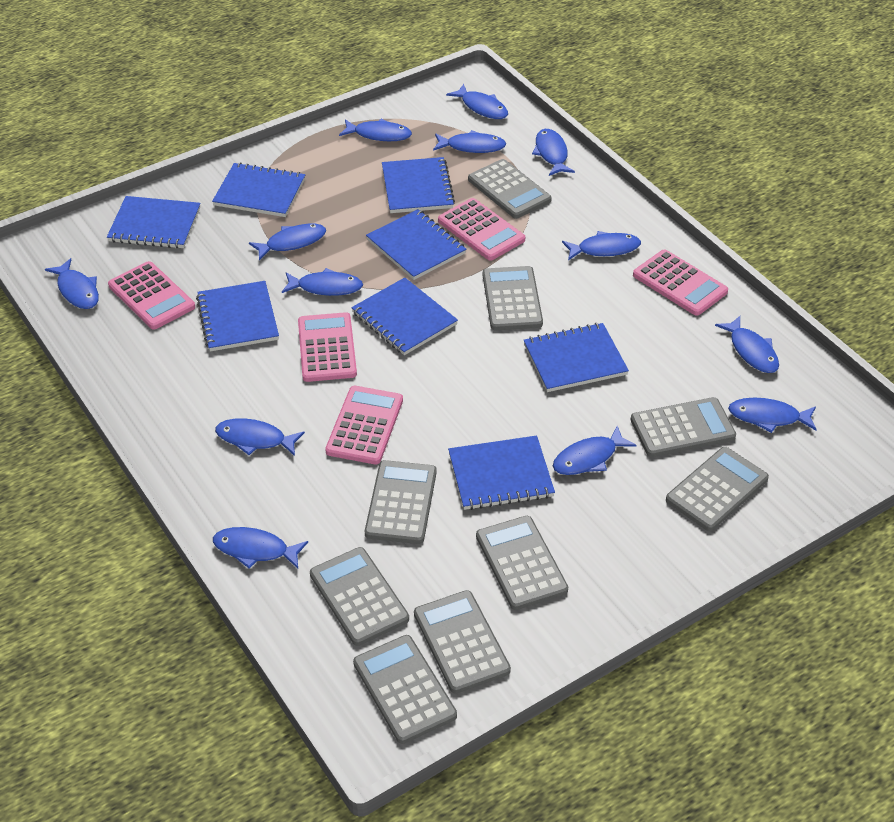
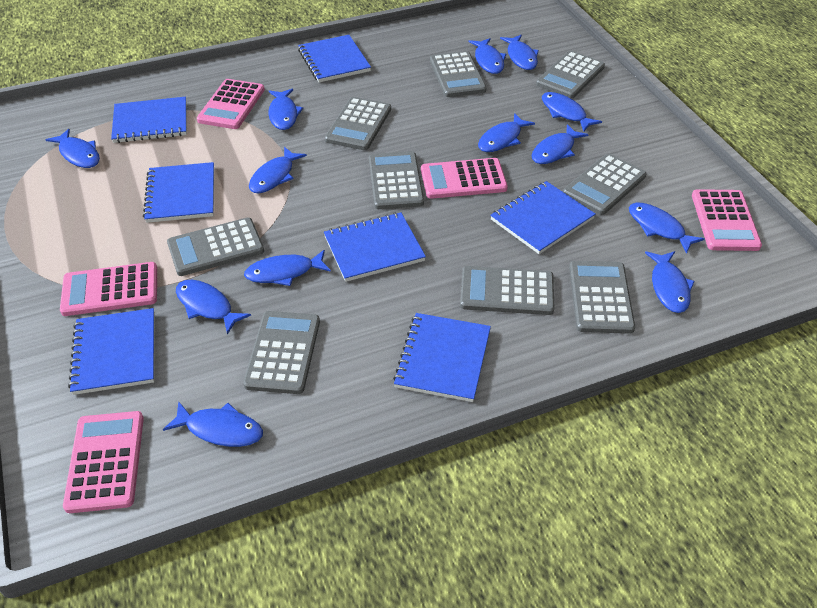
blue notebook: 8 -> 7

